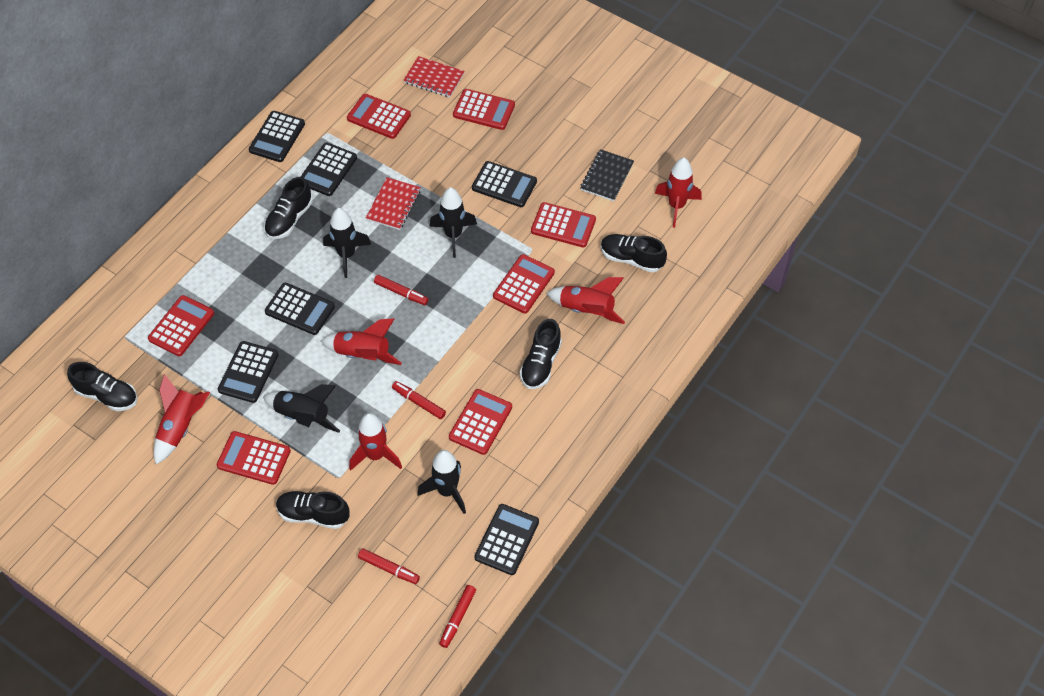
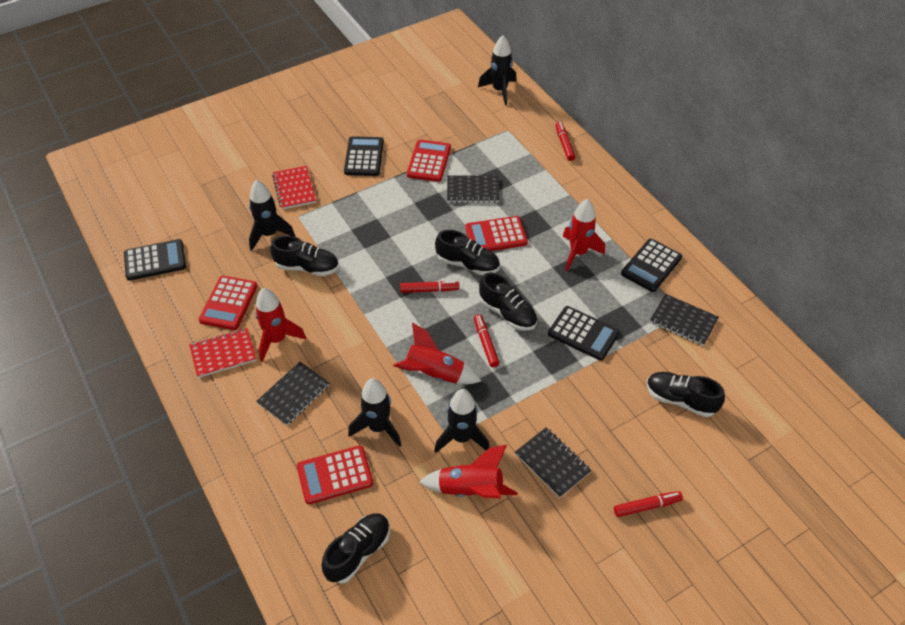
black calculator: 6 -> 4
black notebook: 1 -> 4
red calculator: 7 -> 4
red rocket: 5 -> 4

